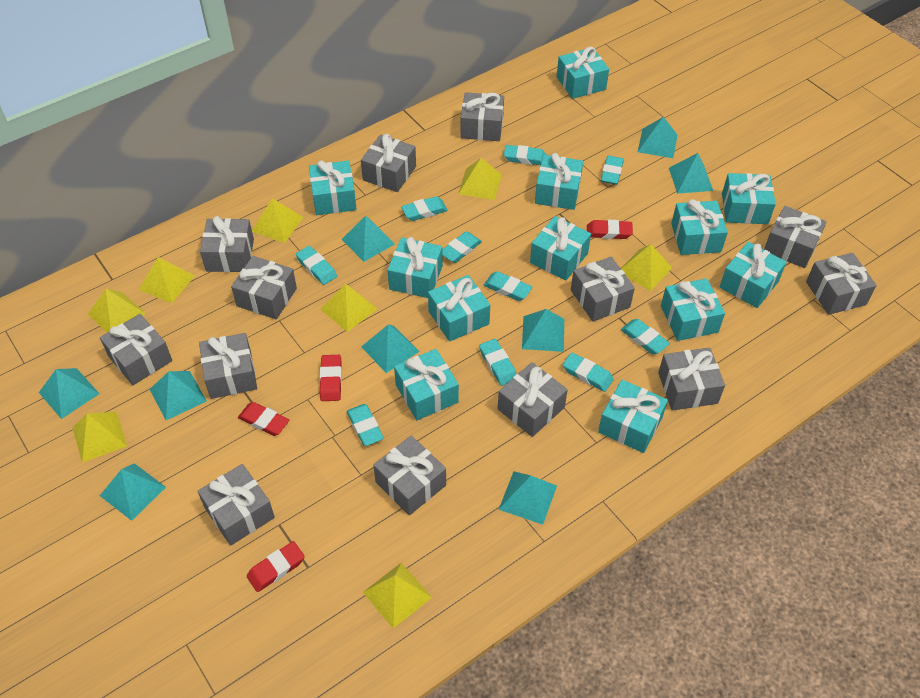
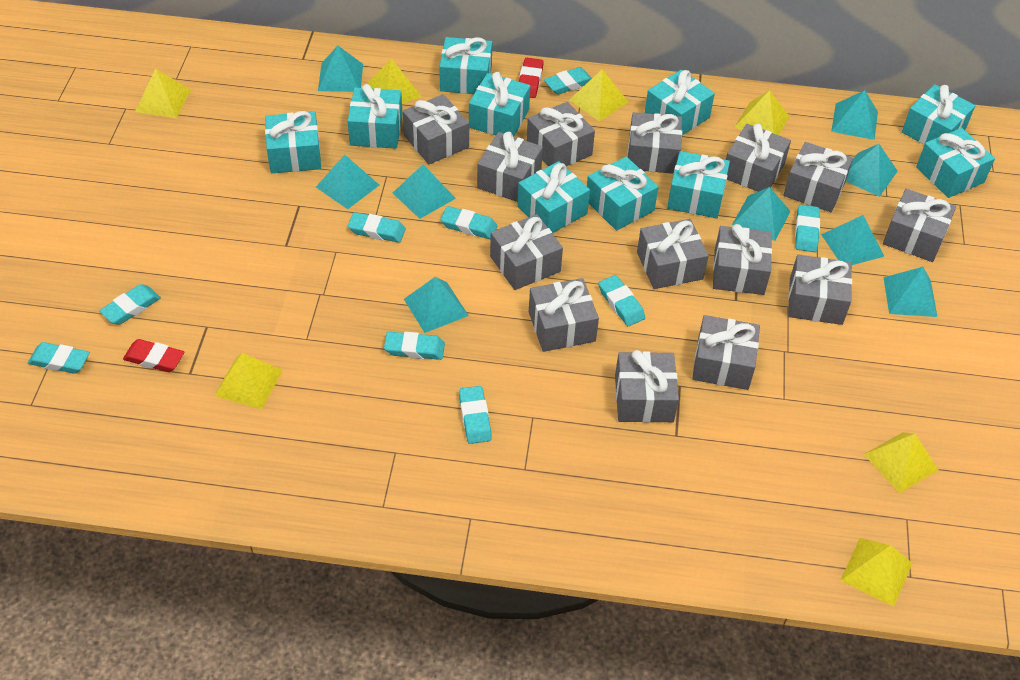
grey gift: 13 -> 14
red eraser: 4 -> 2
turquoise eraser: 10 -> 9
turquoise gift: 12 -> 10
yellow pyramid: 8 -> 7

